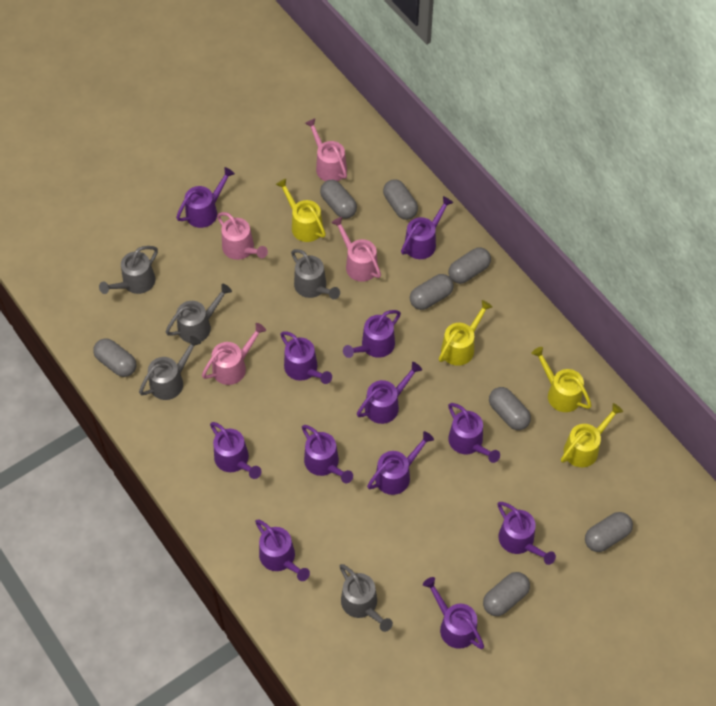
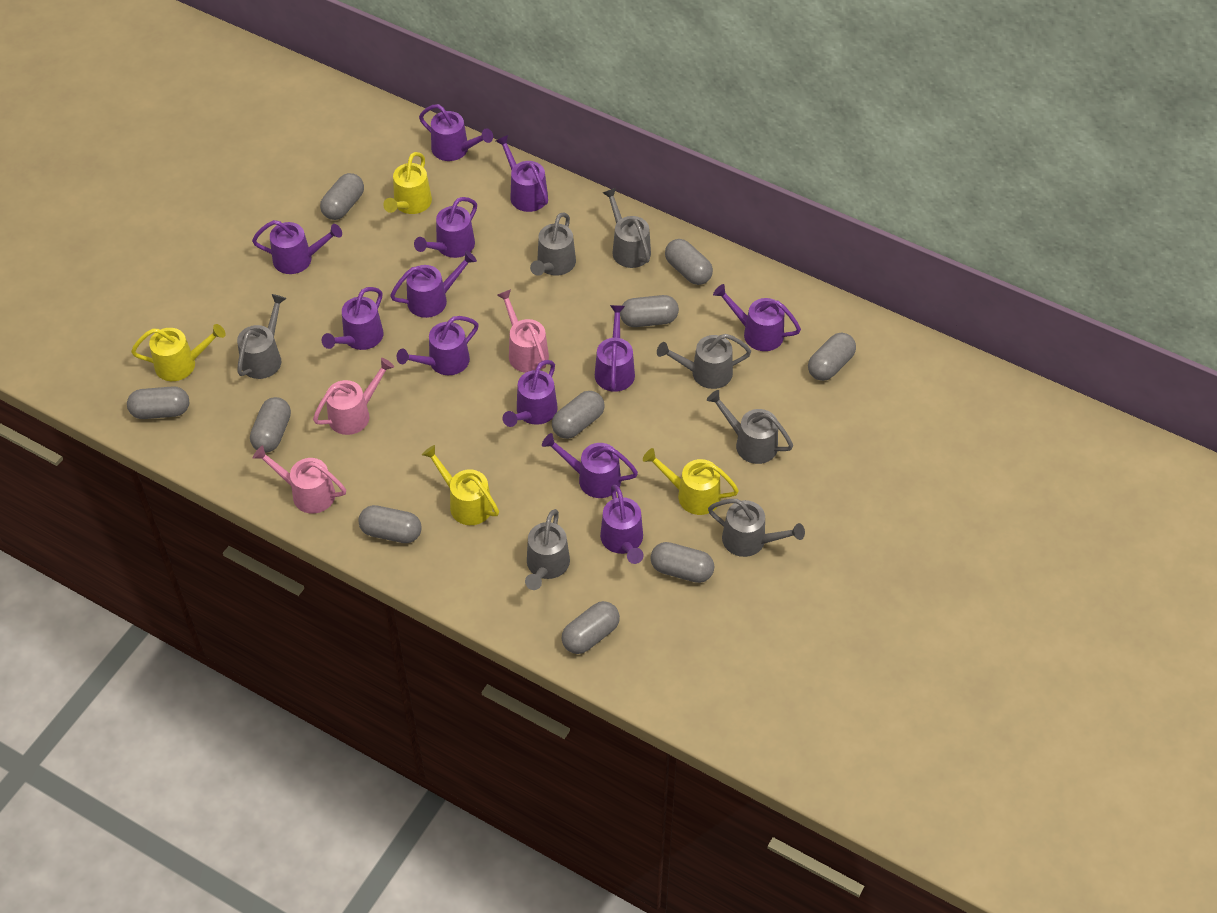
grey capsule: 8 -> 10
grey watering can: 5 -> 7
pink watering can: 4 -> 3

